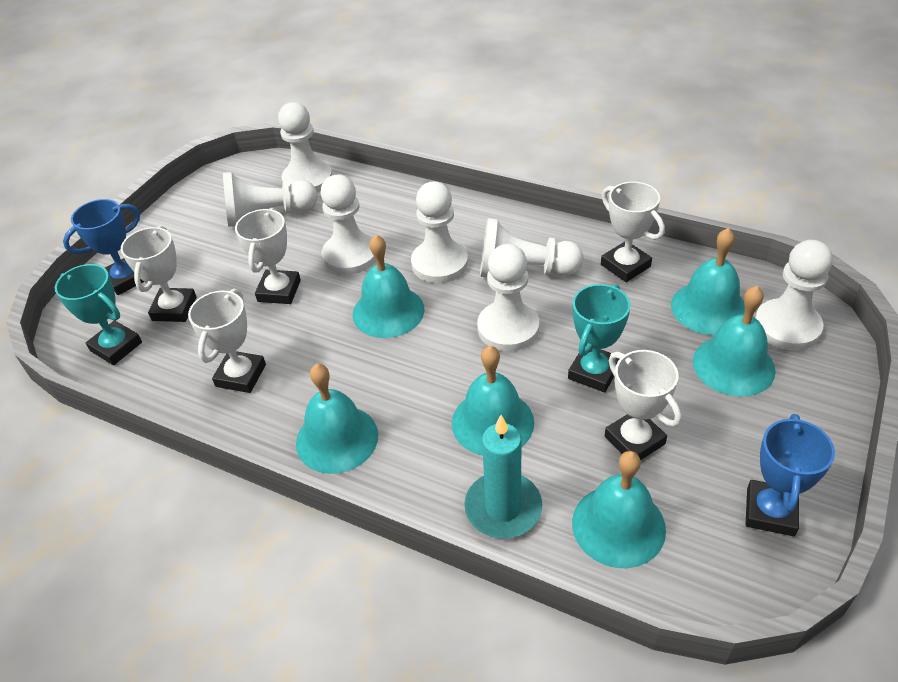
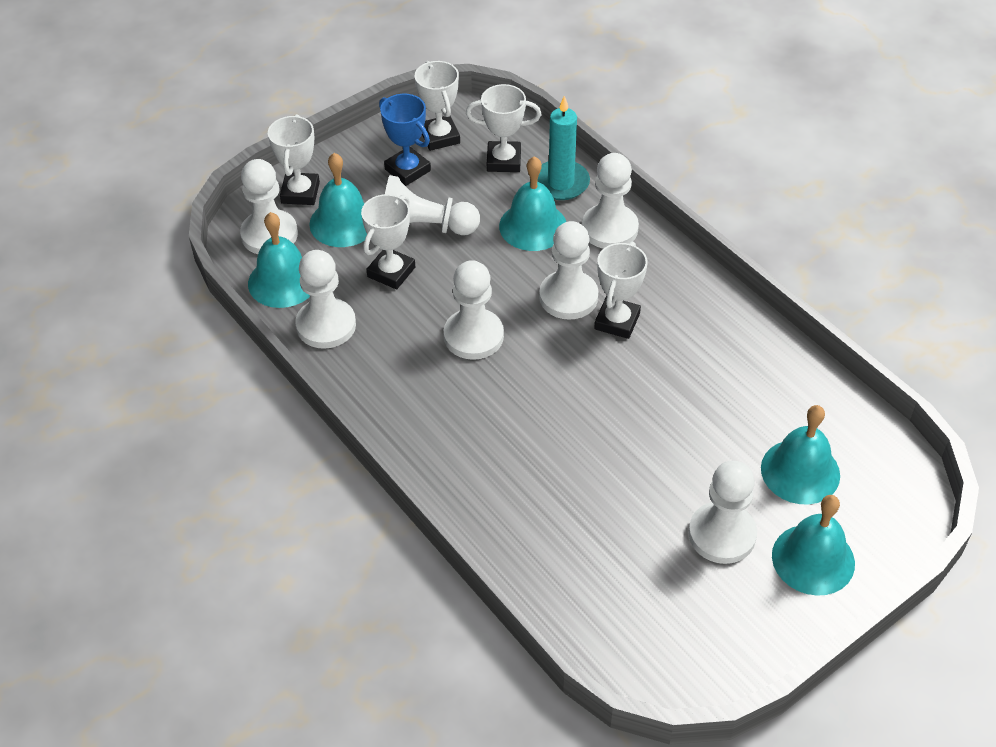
blue trophy: 2 -> 1
turquoise bell: 6 -> 5
turquoise trophy: 2 -> 0

